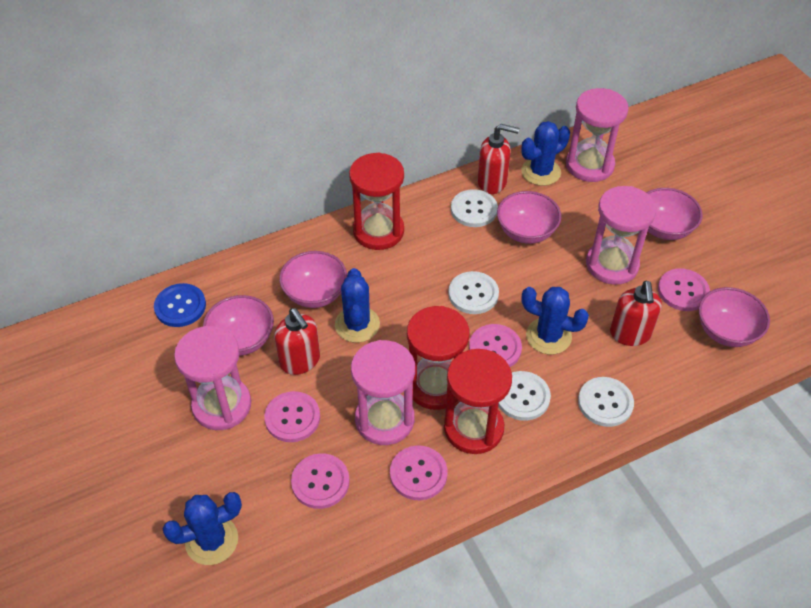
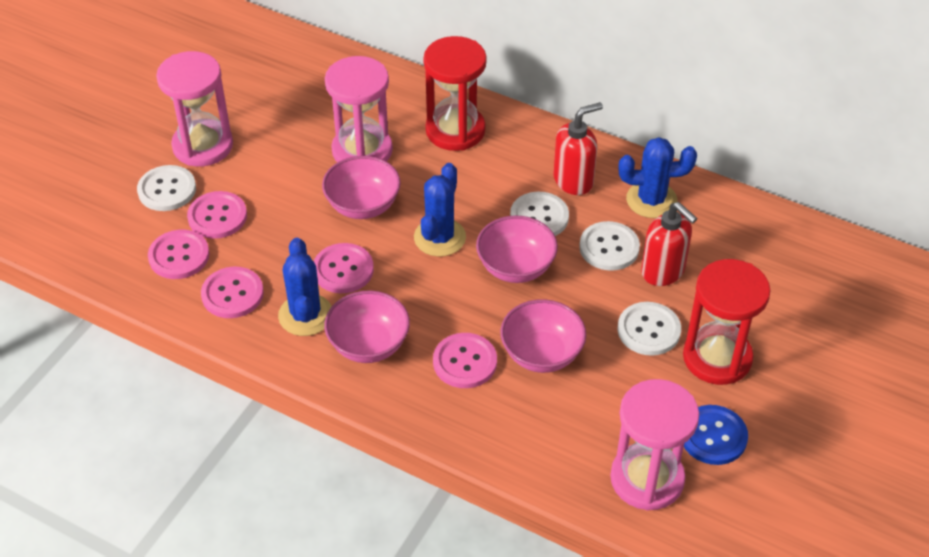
blue cactus: 4 -> 3
pink bowl: 5 -> 4
pink hourglass: 4 -> 3
red hourglass: 3 -> 2
red soap dispenser: 3 -> 2

